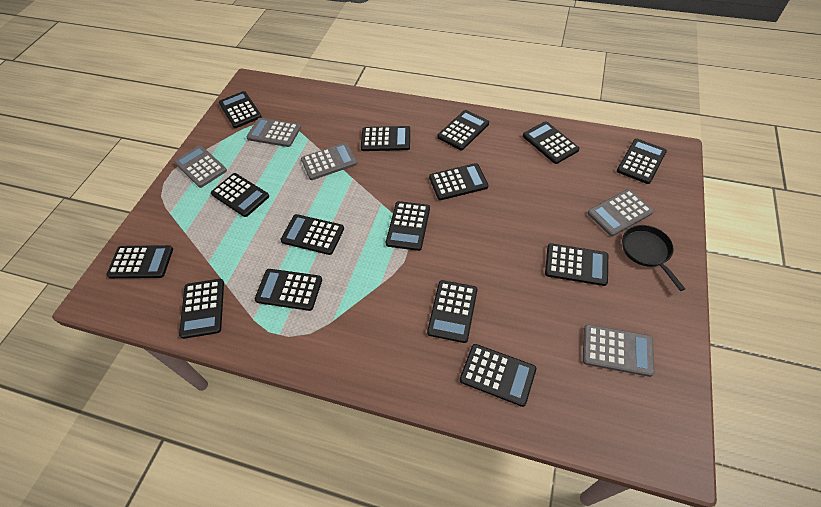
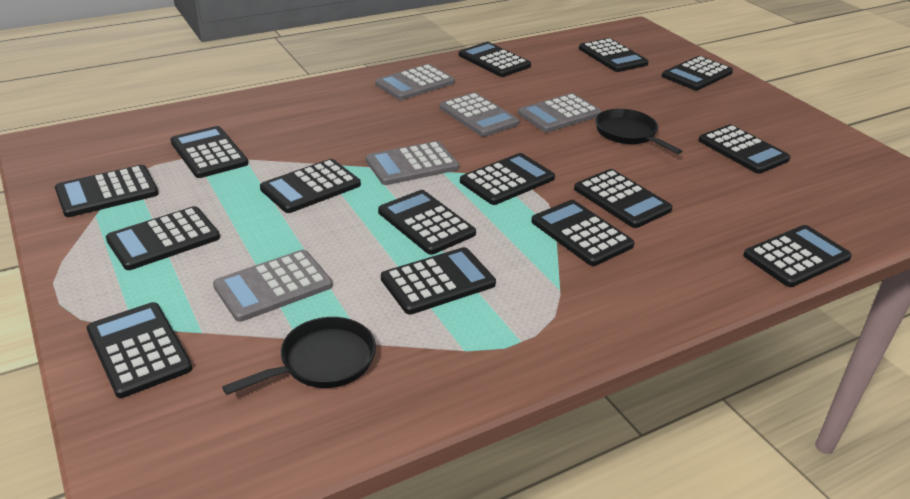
black pan: 1 -> 2

